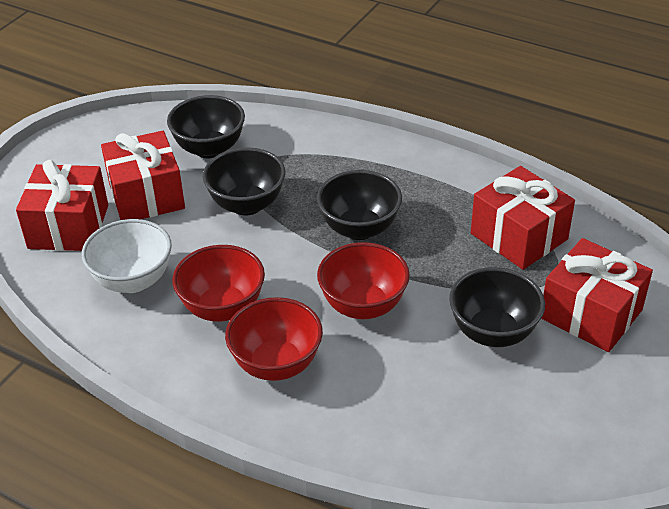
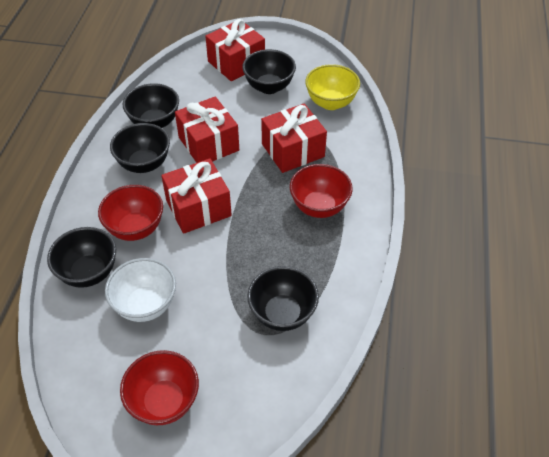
black bowl: 4 -> 5
yellow bowl: 0 -> 1

